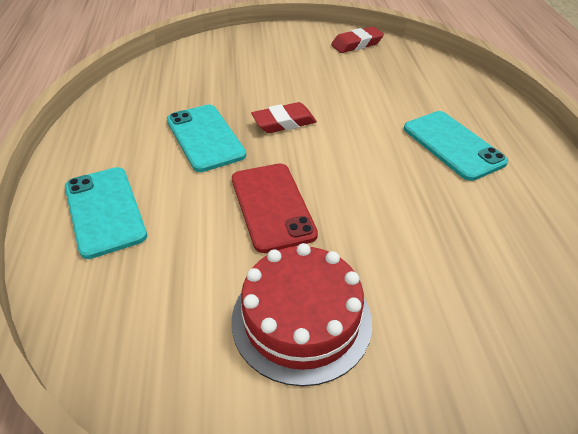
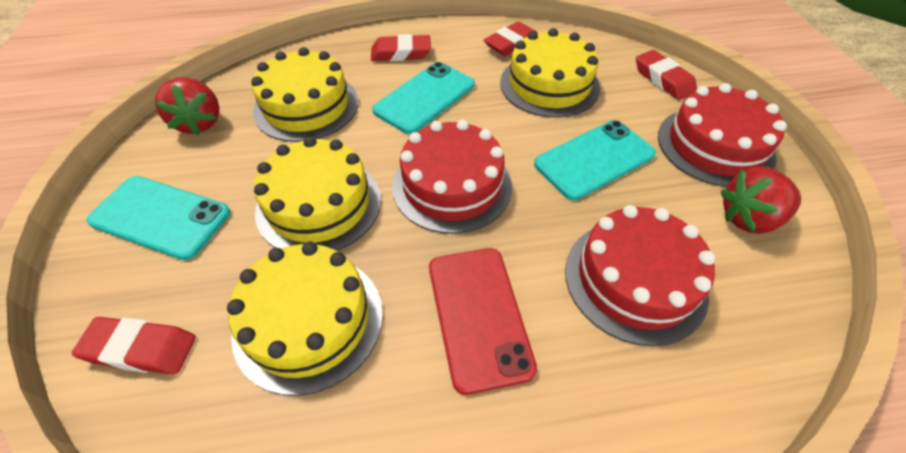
red cake: 1 -> 3
red eraser: 2 -> 4
red strawberry: 0 -> 2
yellow cake: 0 -> 4

